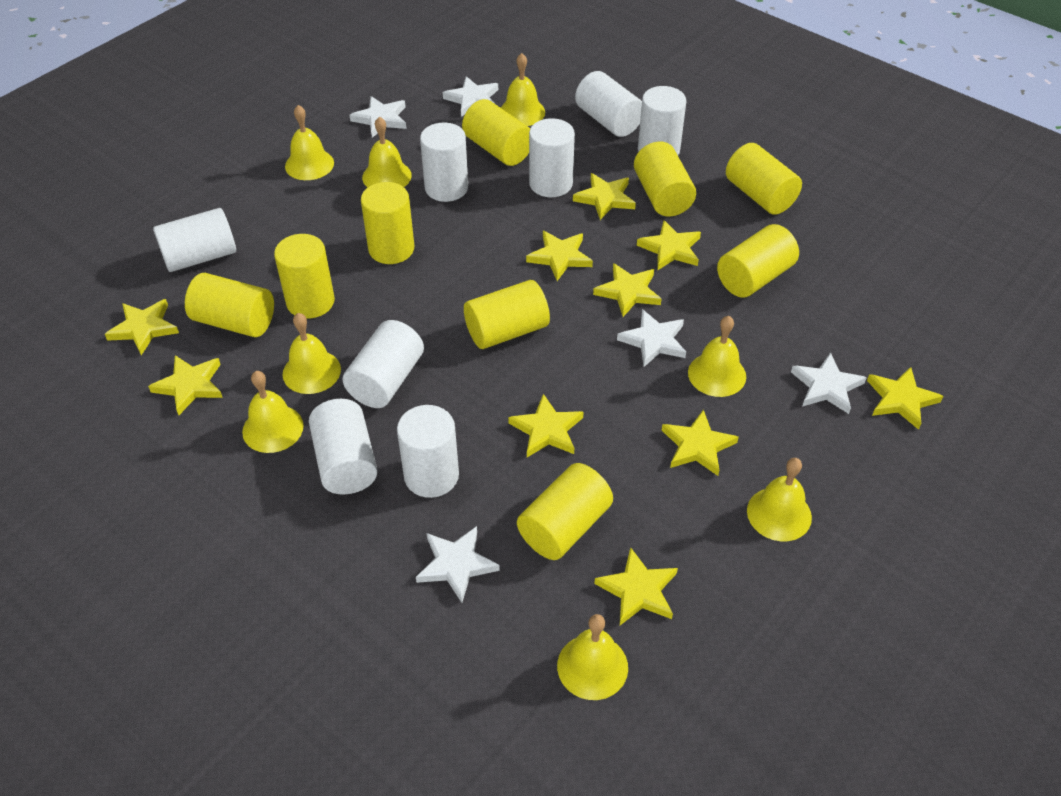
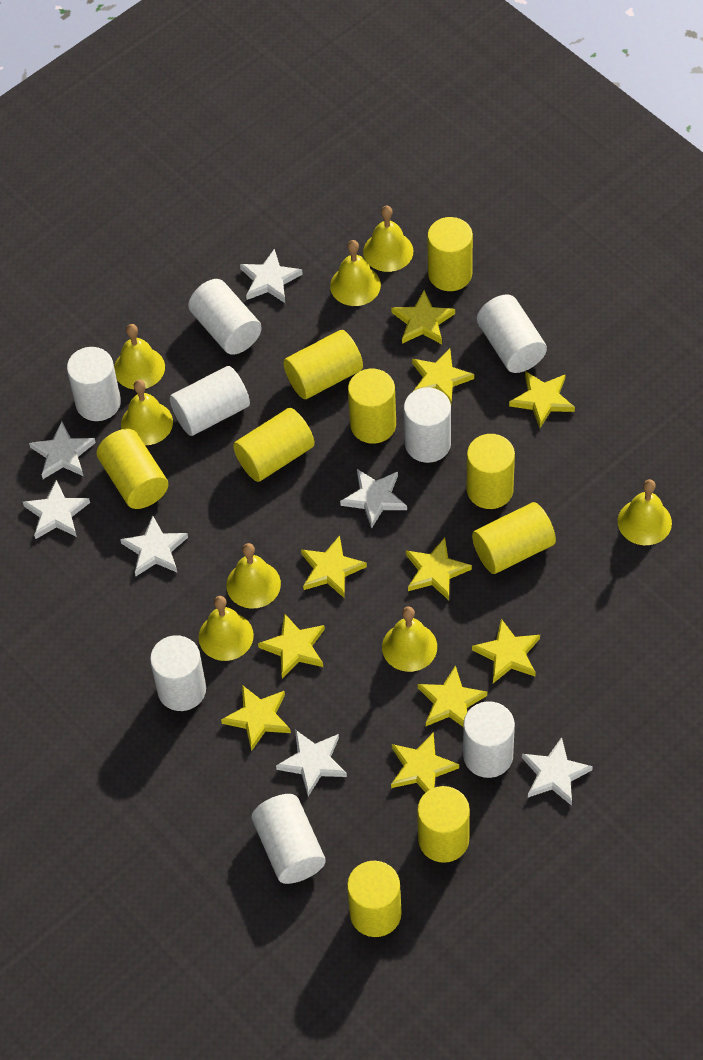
white star: 5 -> 7

